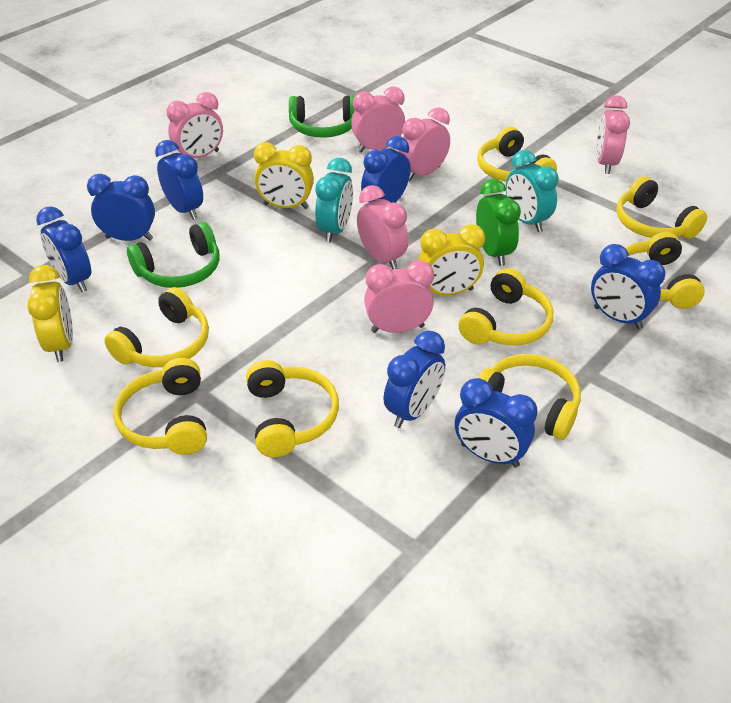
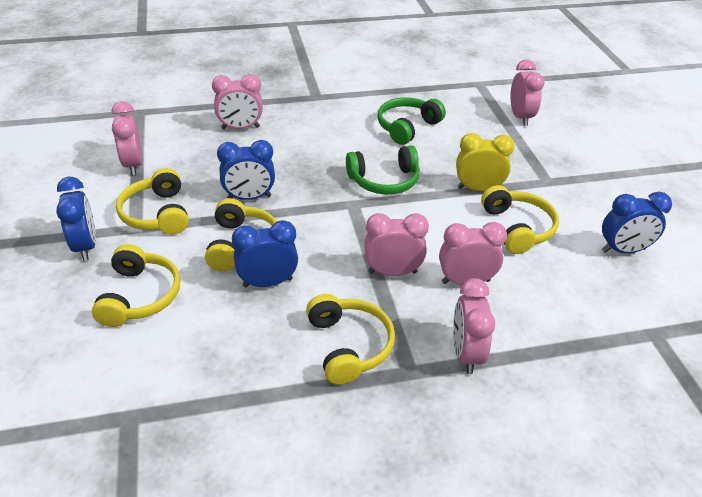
blue clock: 7 -> 4
green clock: 1 -> 0
turquoise clock: 2 -> 0
yellow clock: 3 -> 1
yellow headphones: 8 -> 5

